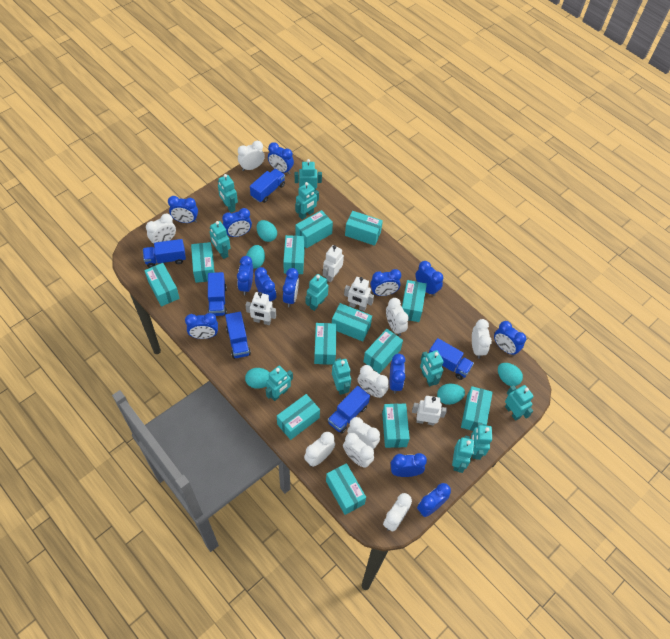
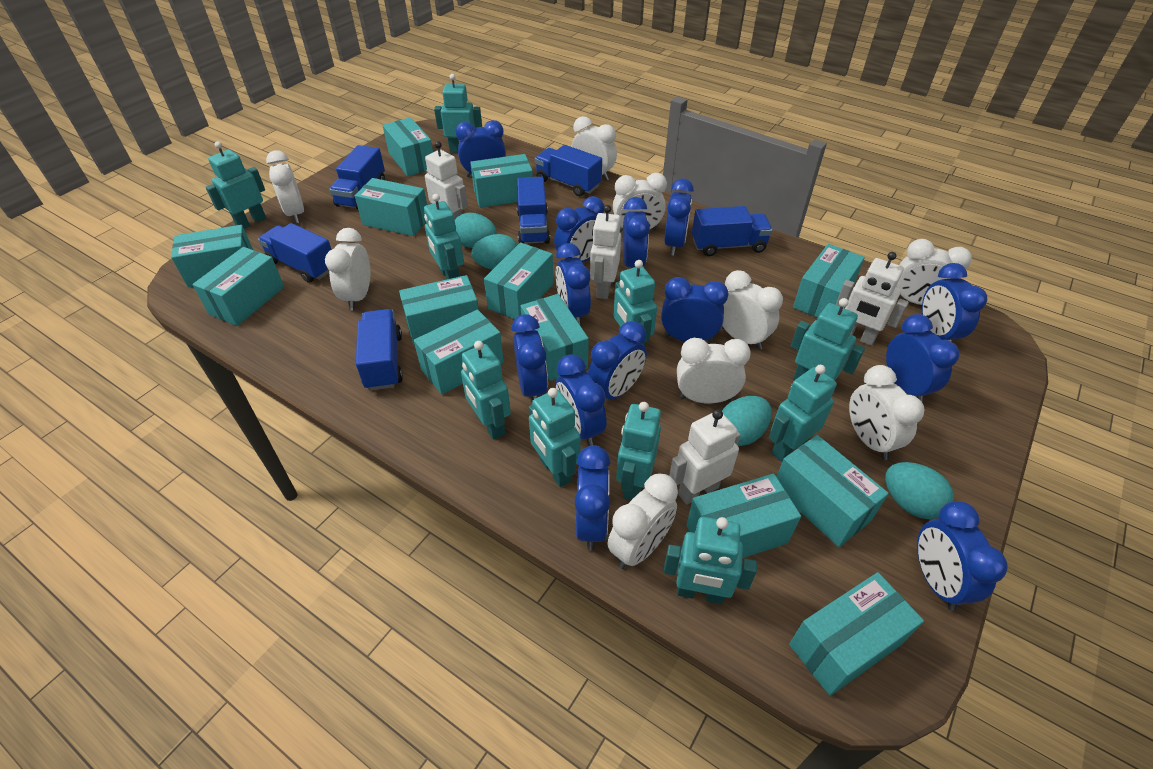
turquoise egg: 5 -> 4
turquoise robot: 11 -> 10

